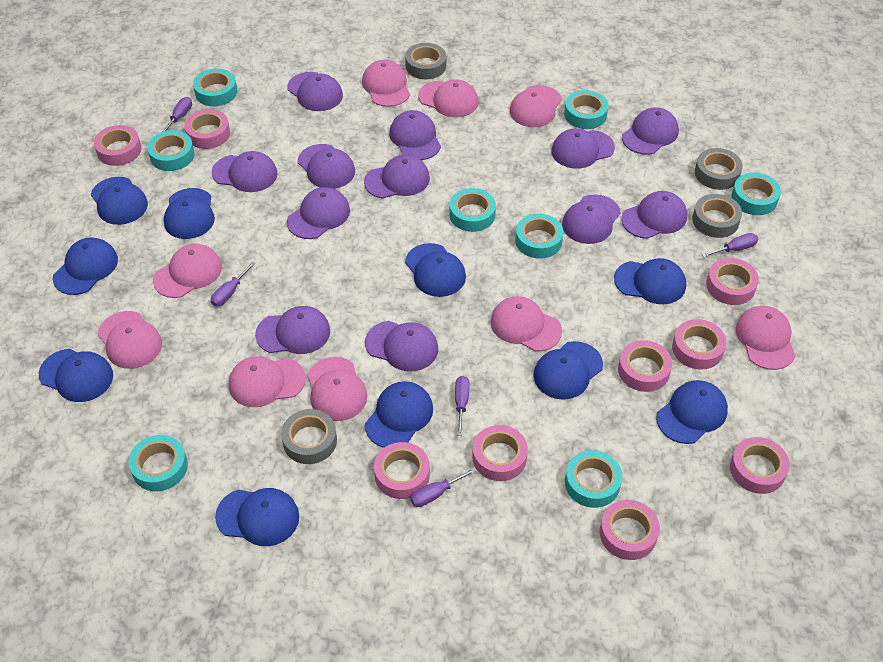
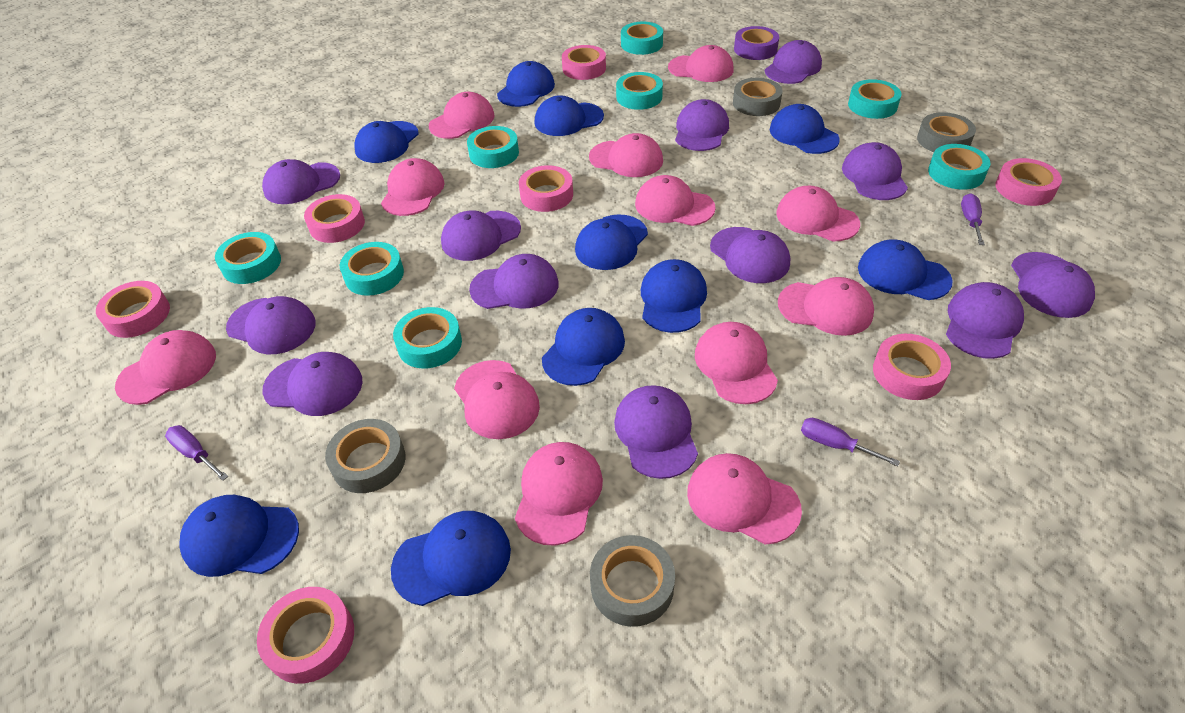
pink cap: 9 -> 12
pink tape: 9 -> 7
purple screwdriver: 5 -> 3
purple tape: 0 -> 1

